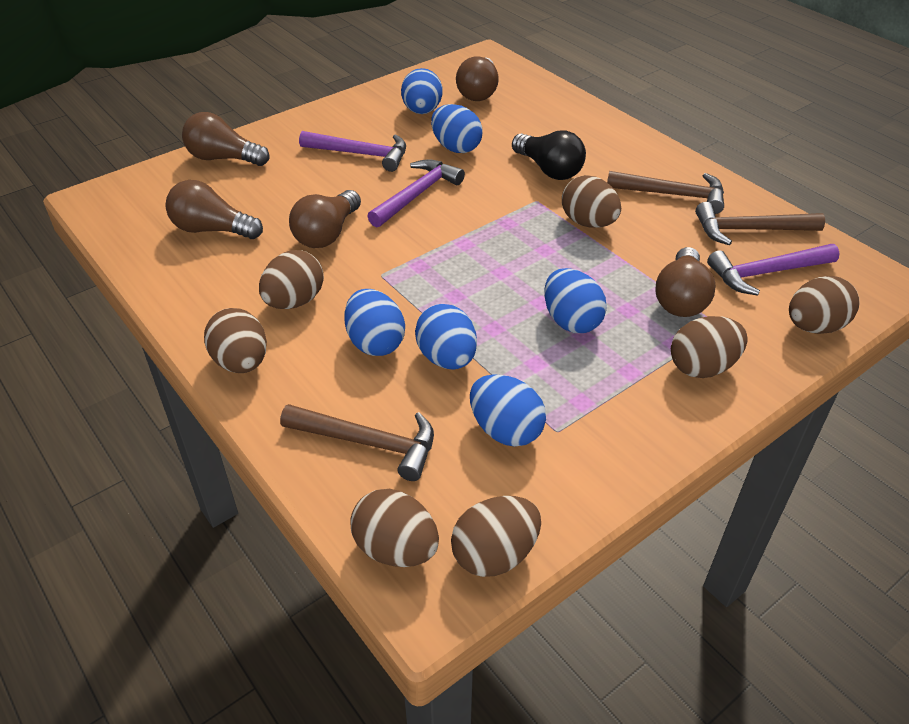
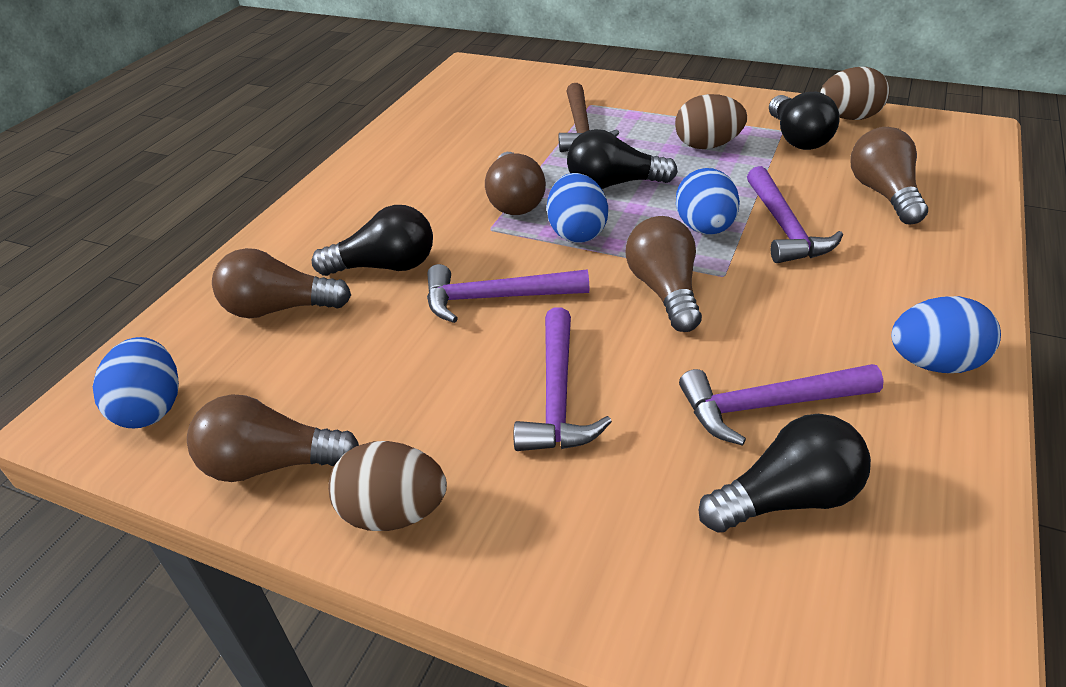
black light bulb: 1 -> 4
blue egg: 6 -> 4
brown egg: 7 -> 3
brown hammer: 3 -> 1
purple hammer: 3 -> 4

